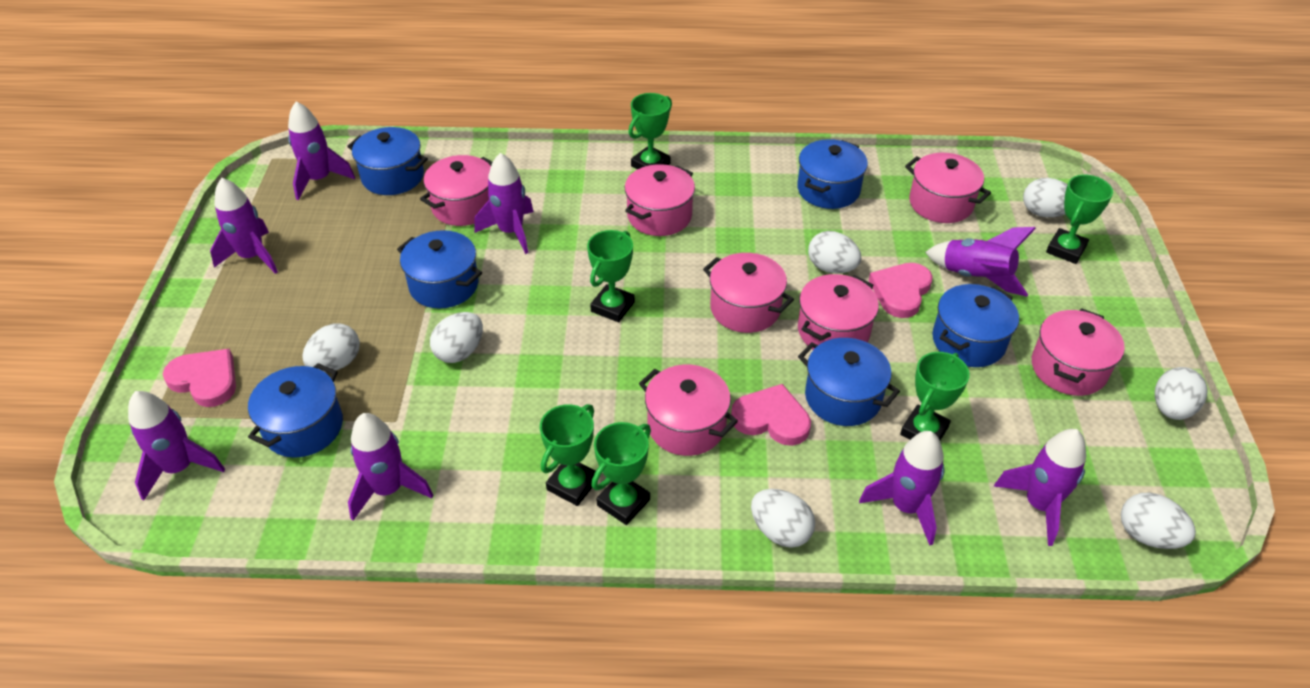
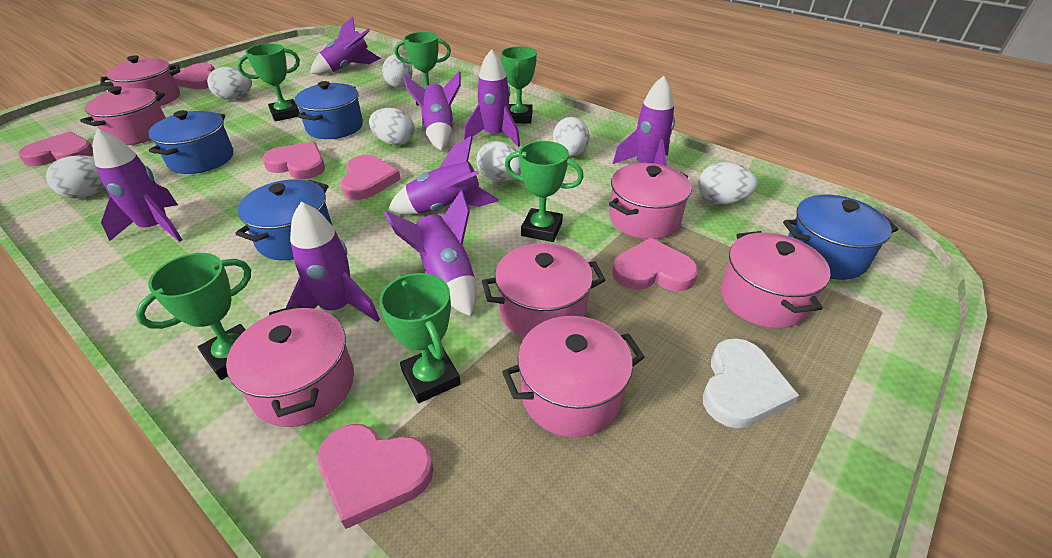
blue pot: 6 -> 4
pink heart: 3 -> 6
white heart: 0 -> 1

